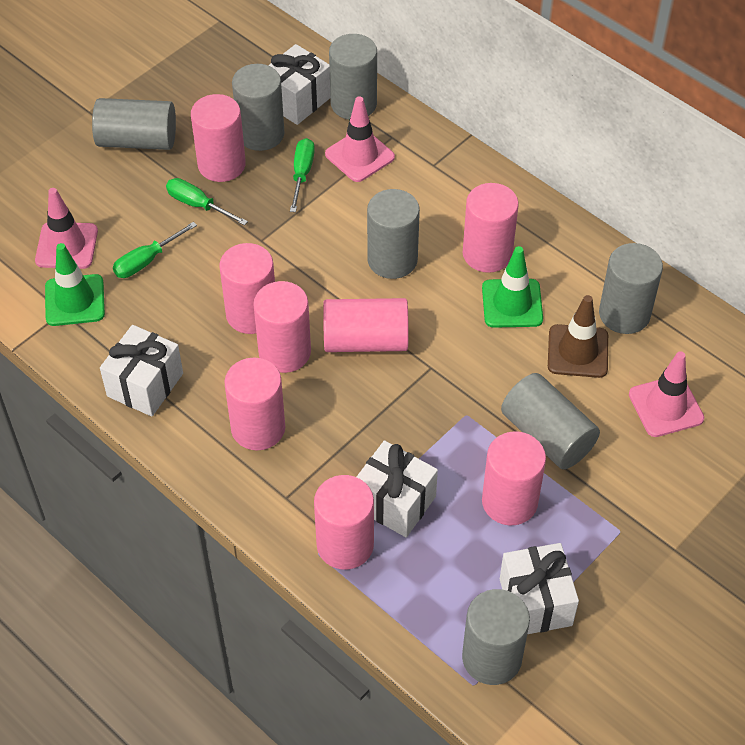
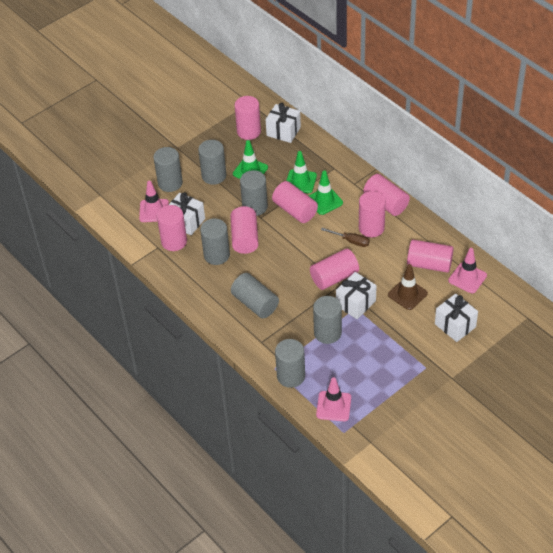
brown screwdriver: 0 -> 1
green screwdriver: 3 -> 0
green traffic cone: 2 -> 3

